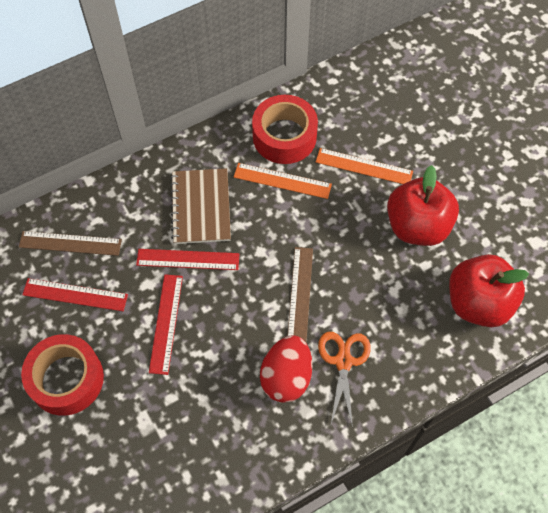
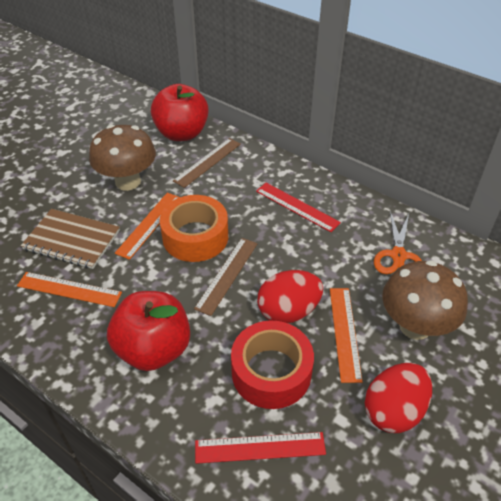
brown mushroom: 0 -> 2
orange ruler: 2 -> 3
orange tape: 0 -> 1
red egg: 1 -> 2
red ruler: 3 -> 2
red tape: 2 -> 1

